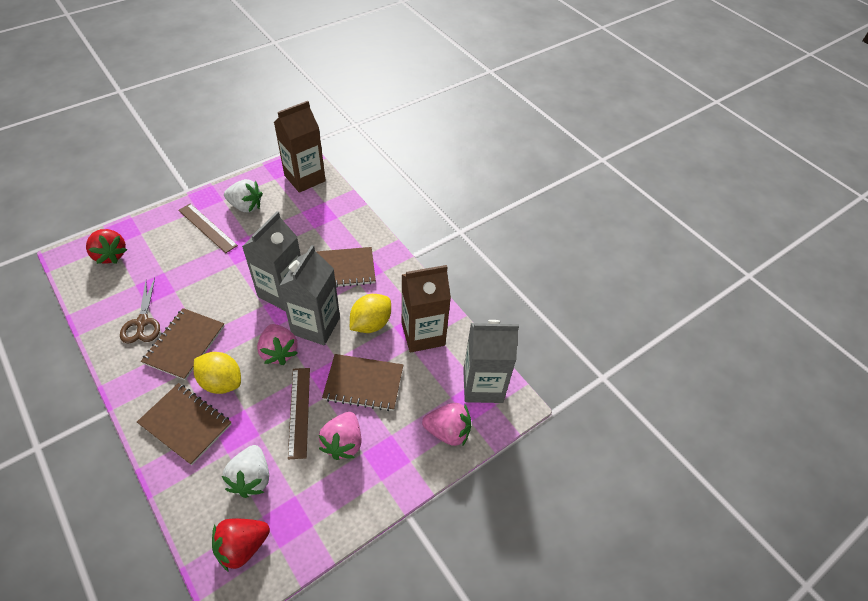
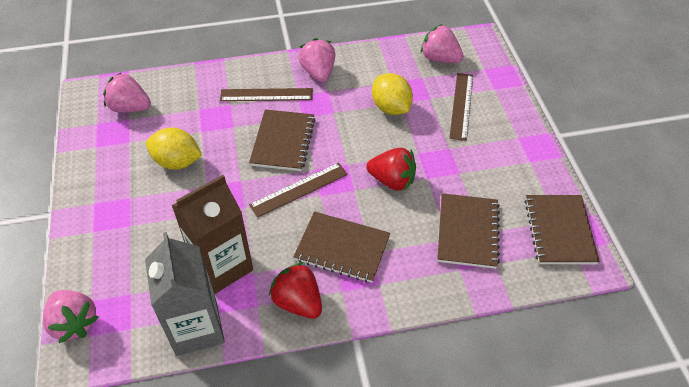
brown carton: 2 -> 1
brown ruler: 2 -> 3
brown scissors: 1 -> 0
grey carton: 3 -> 1
pink strawberry: 3 -> 4
white strawberry: 2 -> 0

